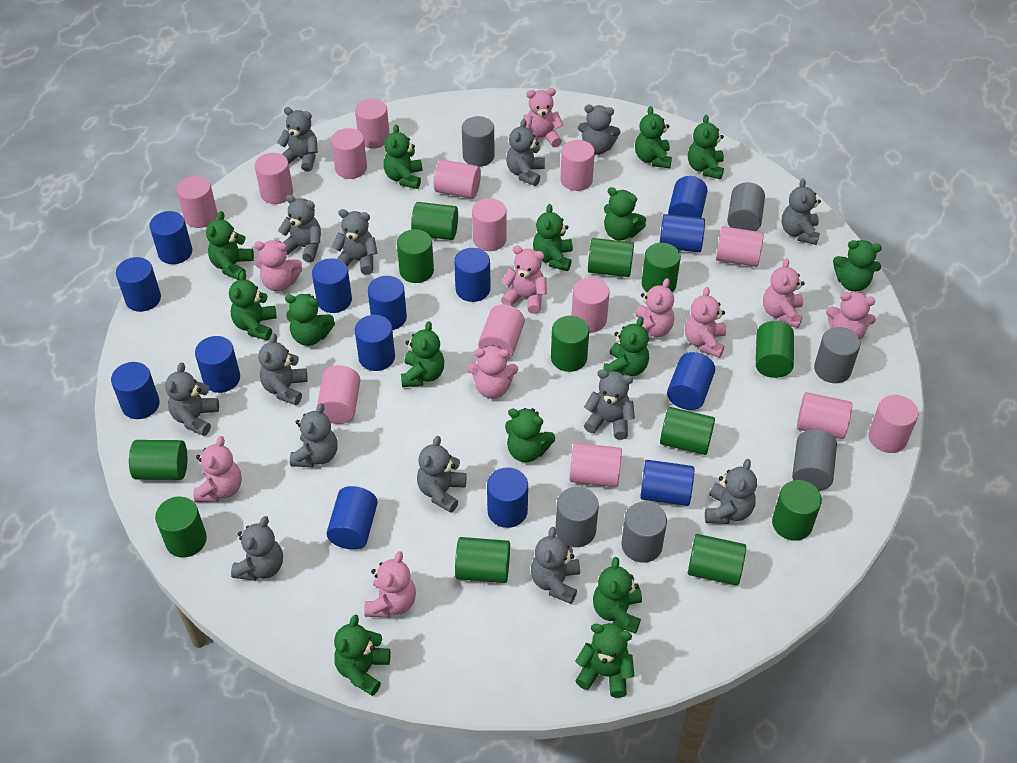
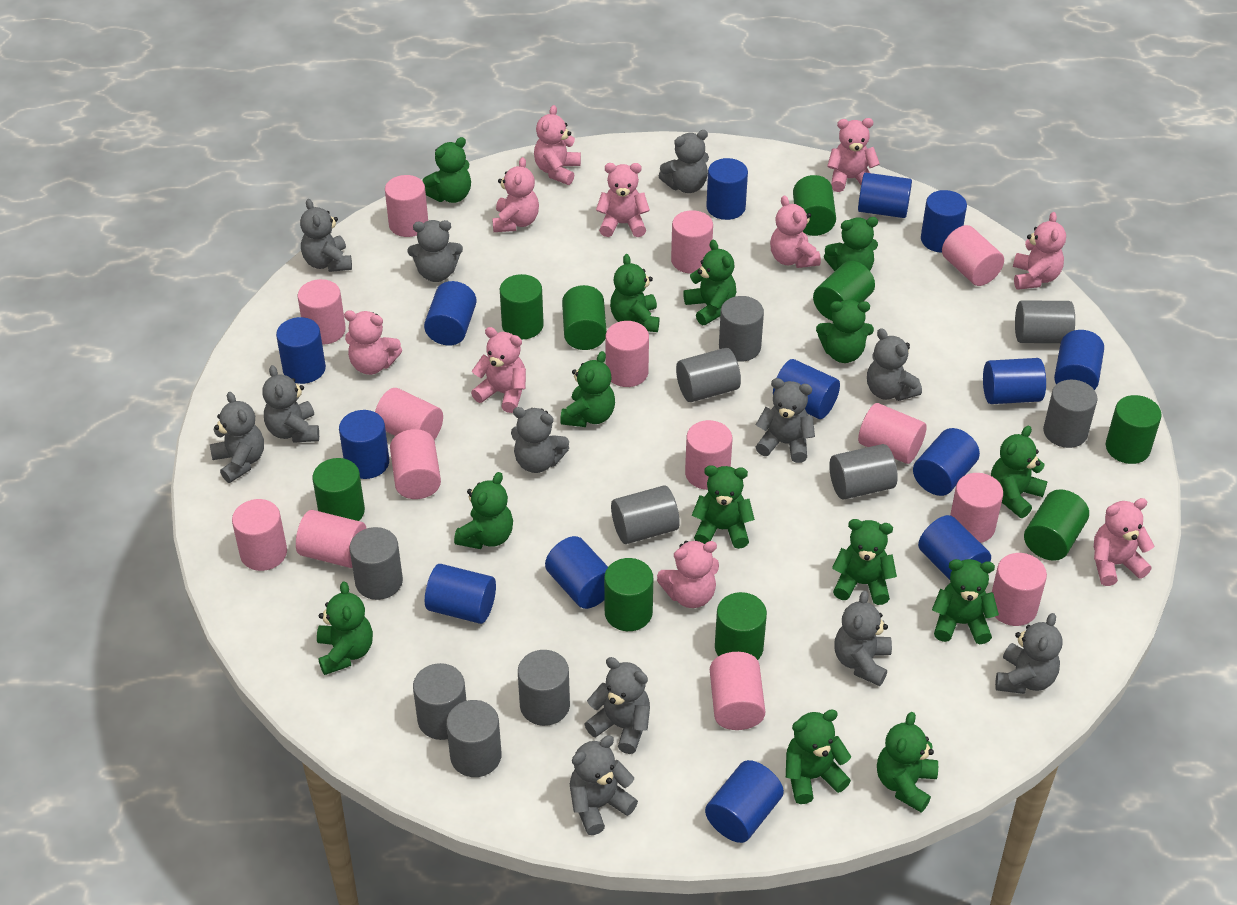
green cylinder: 12 -> 9
green teddy bear: 15 -> 14
grey cylinder: 6 -> 10
grey teddy bear: 14 -> 12

